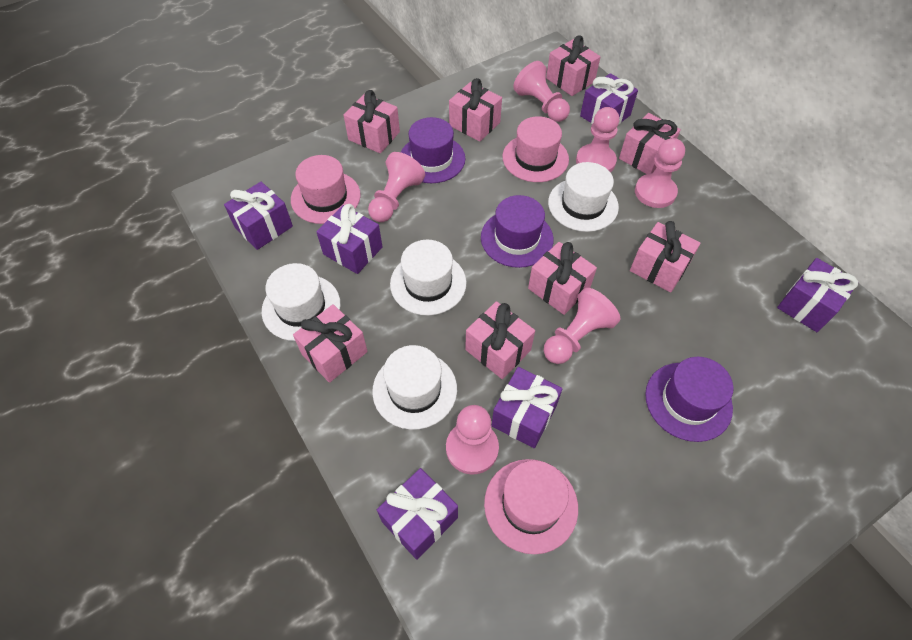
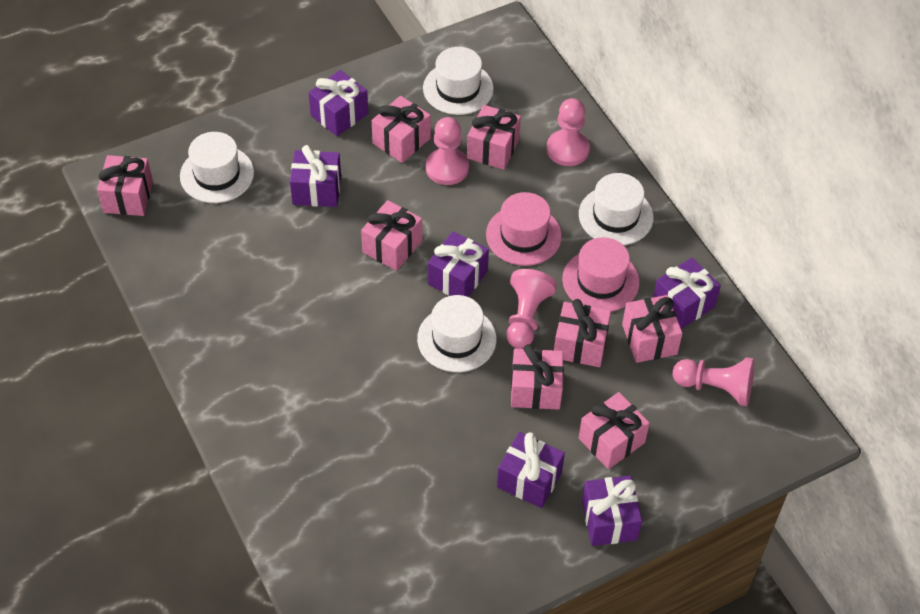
pink hat: 3 -> 2
pink pawn: 6 -> 4
purple hat: 3 -> 0

